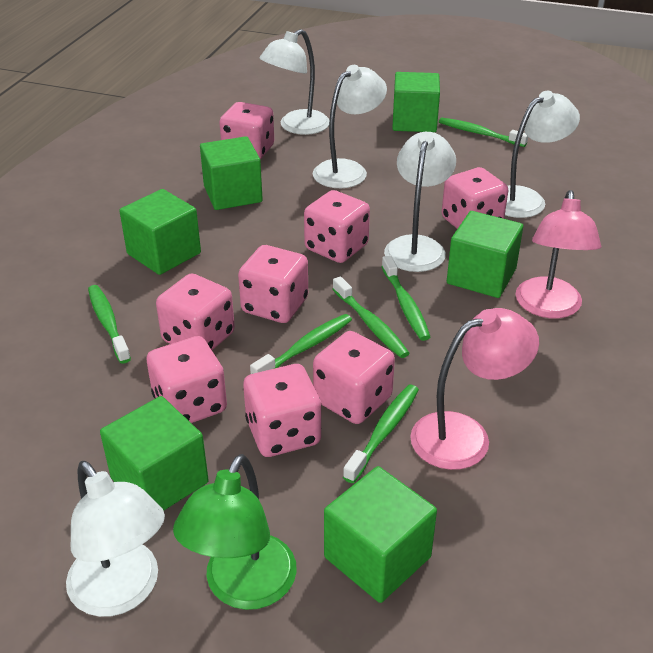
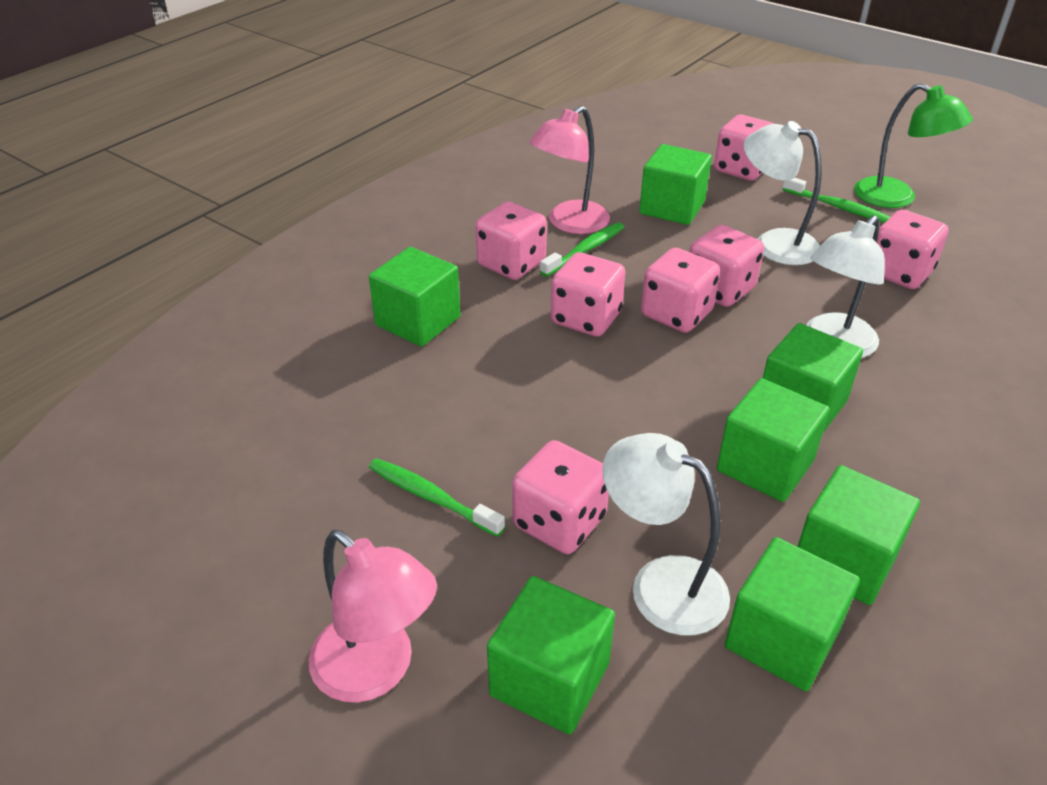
green cube: 6 -> 7
green toothbrush: 6 -> 3
pink dice: 8 -> 7
white lamp: 5 -> 3

